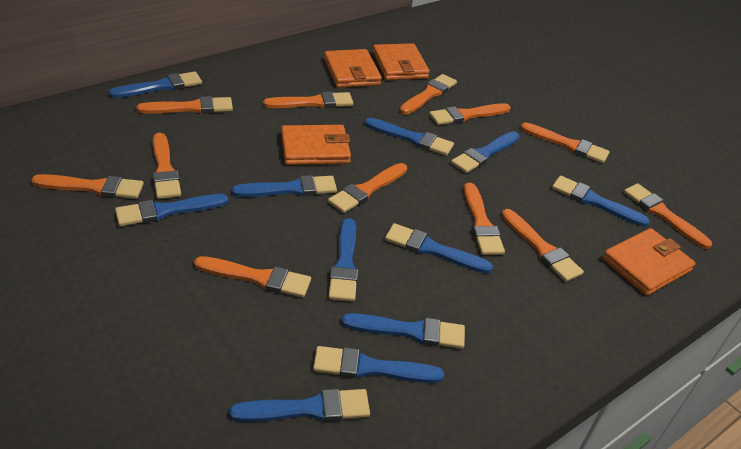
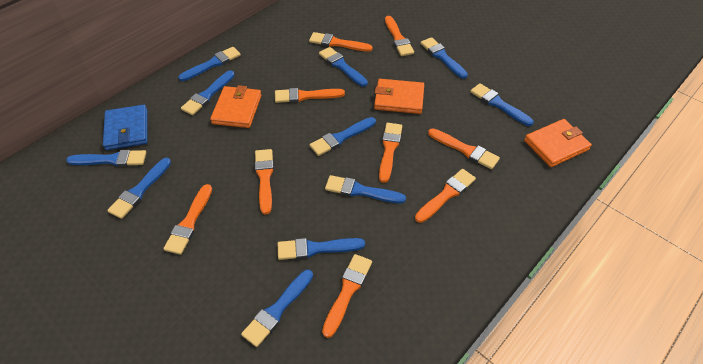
blue wallet: 0 -> 1
orange brush: 12 -> 9
orange wallet: 4 -> 3

